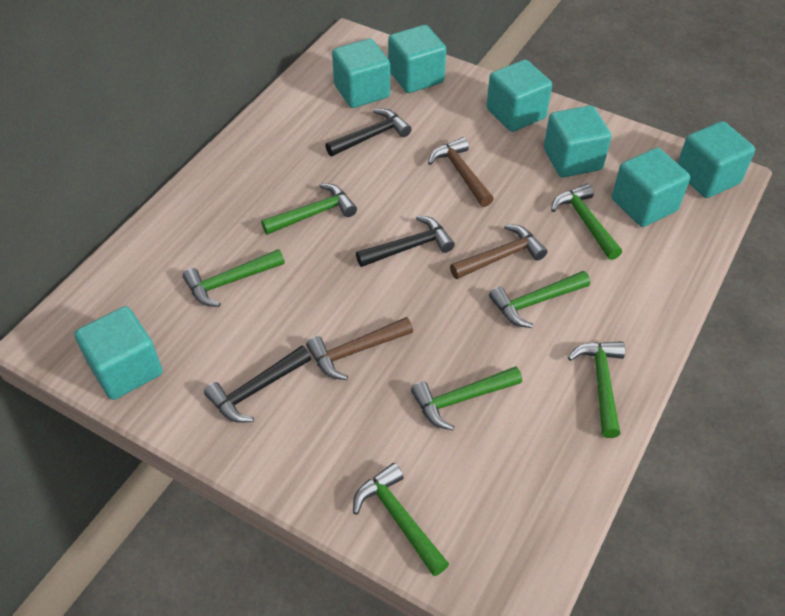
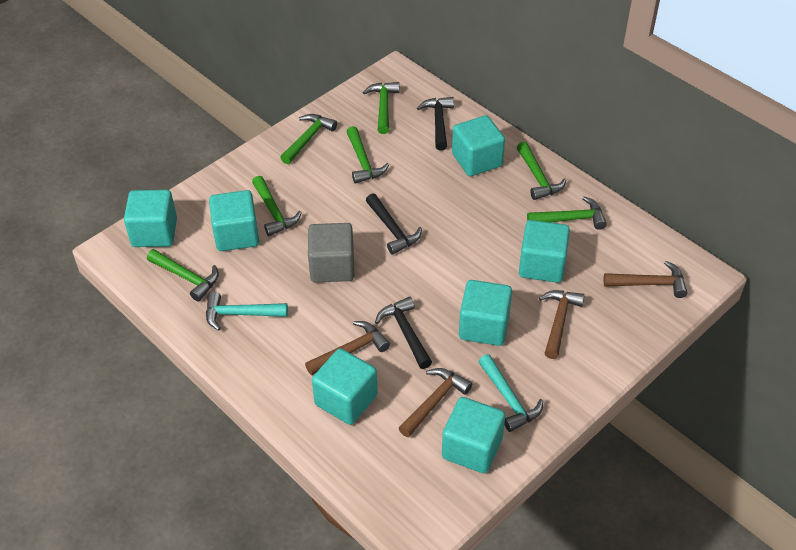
brown hammer: 3 -> 4
grey cube: 0 -> 1
turquoise hammer: 0 -> 2

